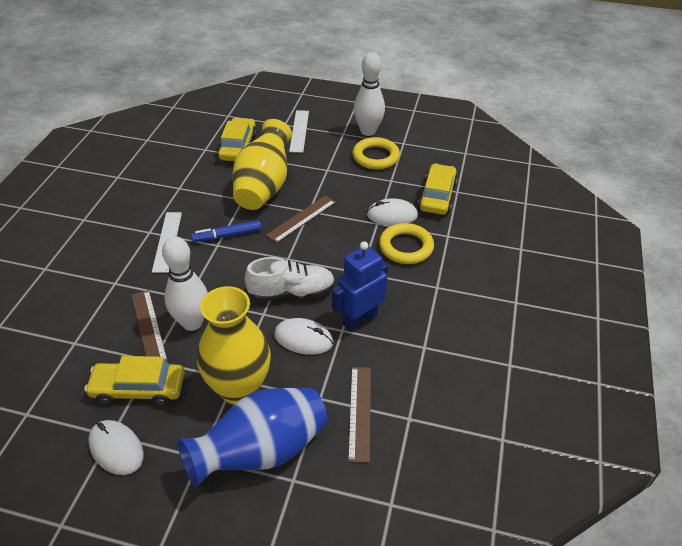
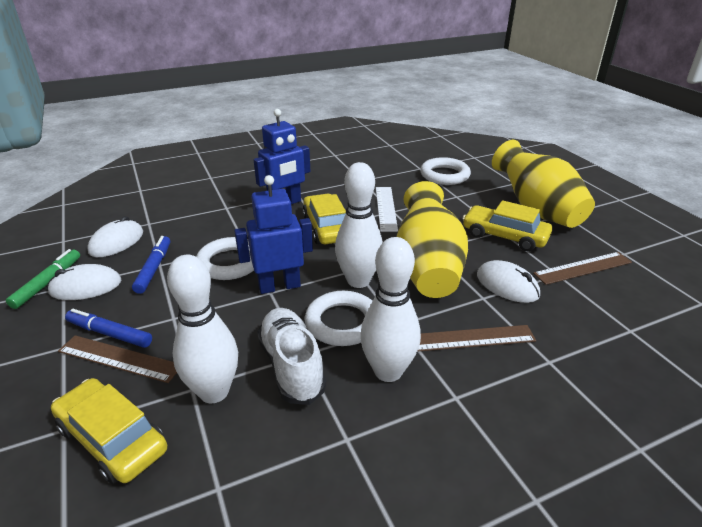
blue marker: 1 -> 2
blue robot: 1 -> 2
blue vase: 1 -> 0
green marker: 0 -> 1
white bowling pin: 2 -> 3
white ring: 0 -> 3
white ruler: 2 -> 1
yellow ring: 2 -> 0

